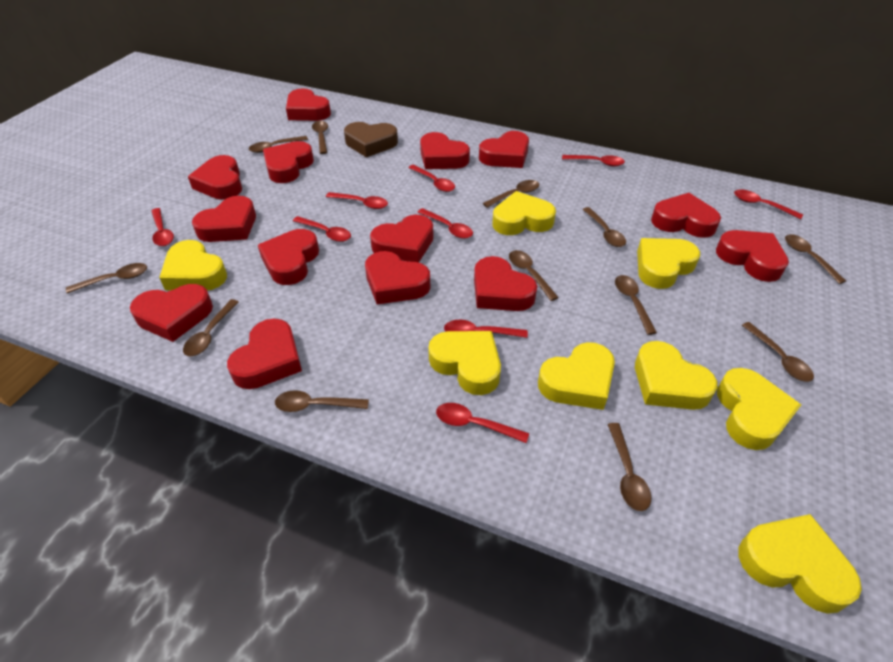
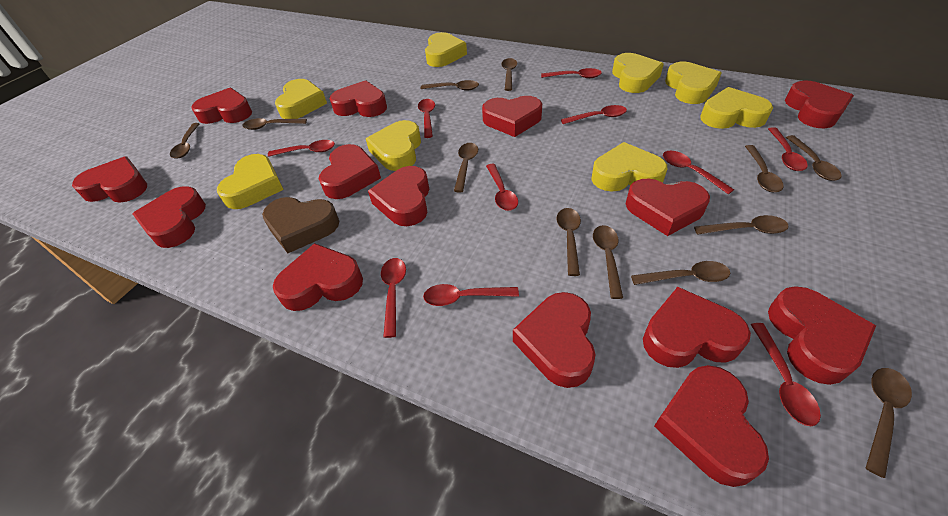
red spoon: 9 -> 10

